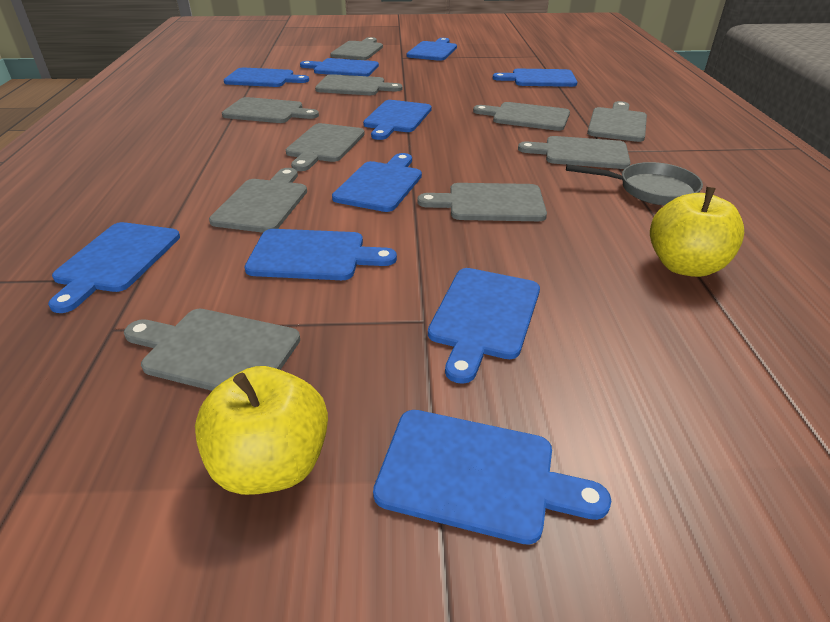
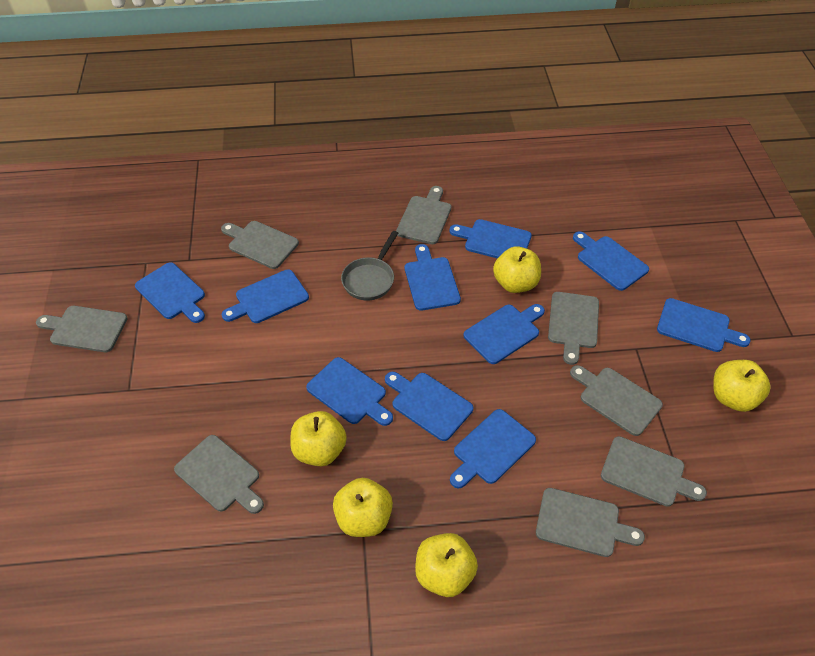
grey cutting board: 10 -> 8
yellow apple: 2 -> 5

